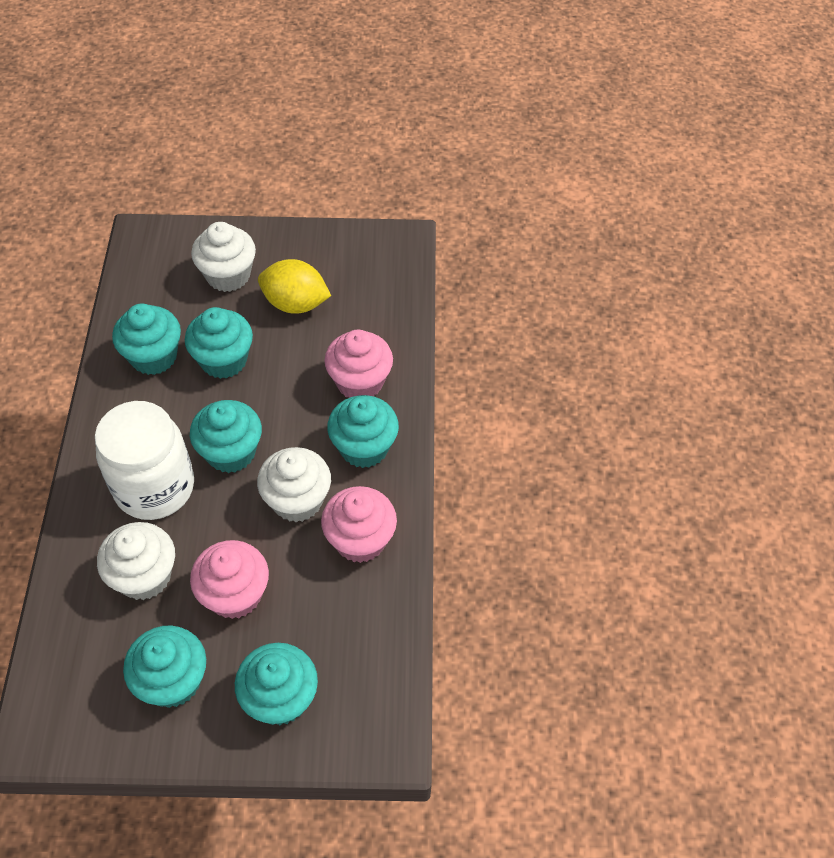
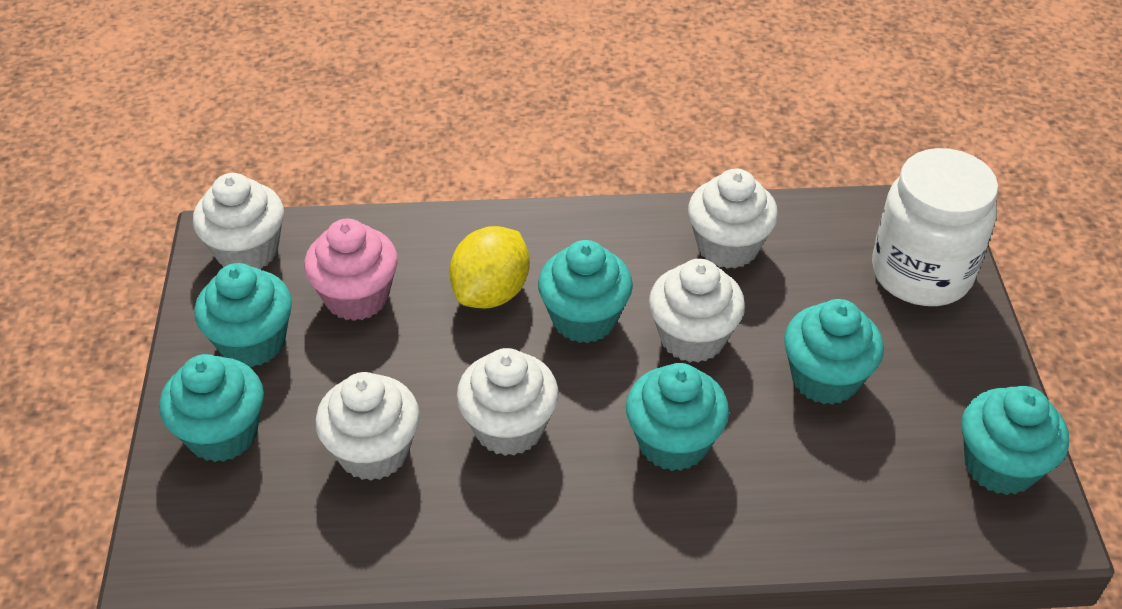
pink cupcake: 3 -> 1
white cupcake: 3 -> 5

